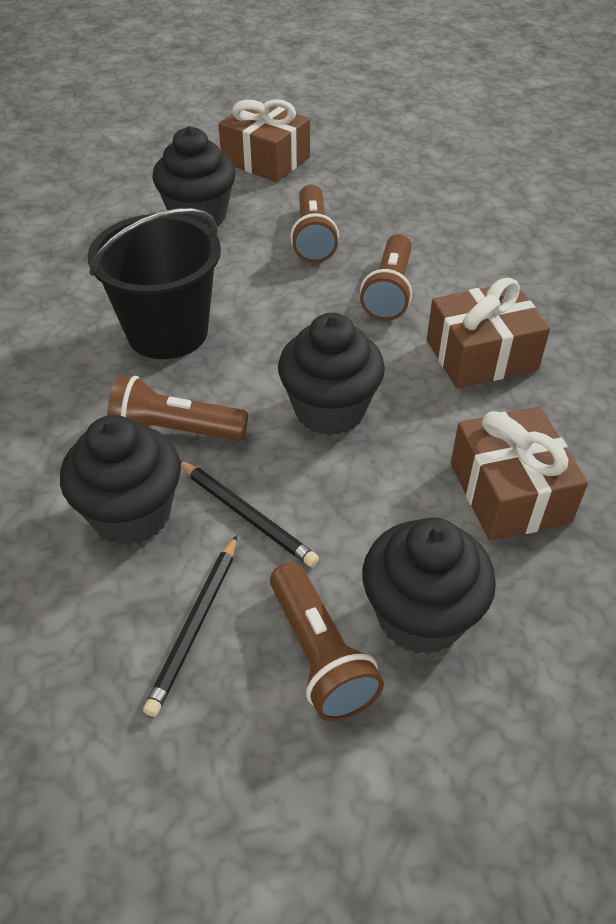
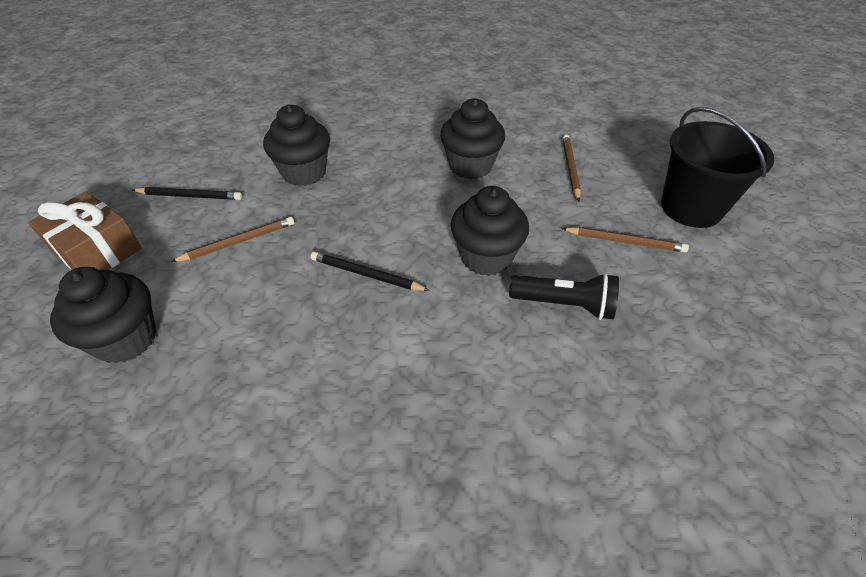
black flashlight: 0 -> 1
brown flashlight: 4 -> 0
brown gift: 3 -> 1
brown pencil: 0 -> 3

